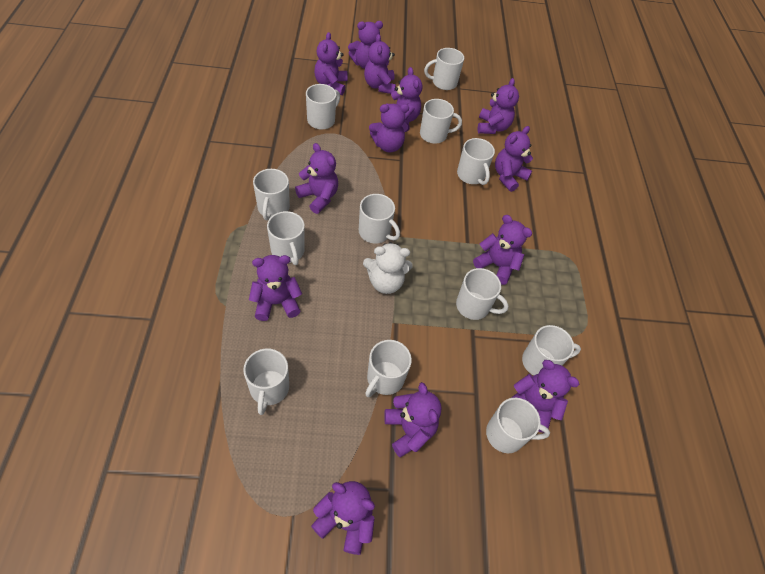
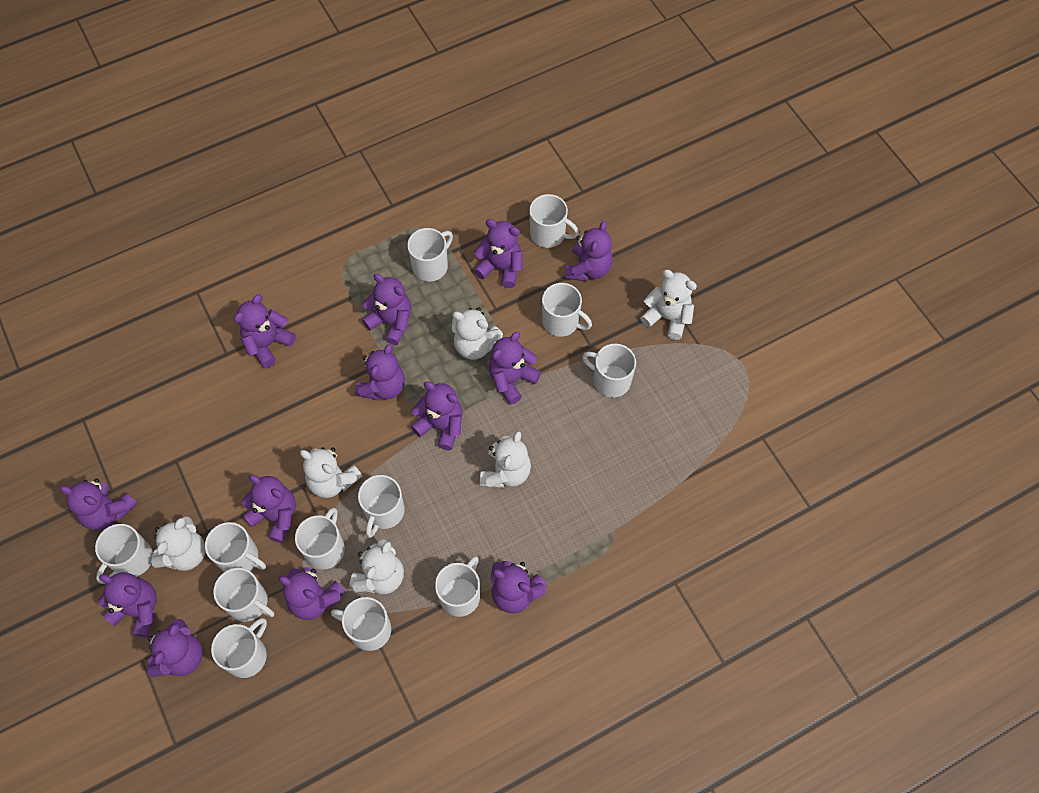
white teddy bear: 1 -> 6

